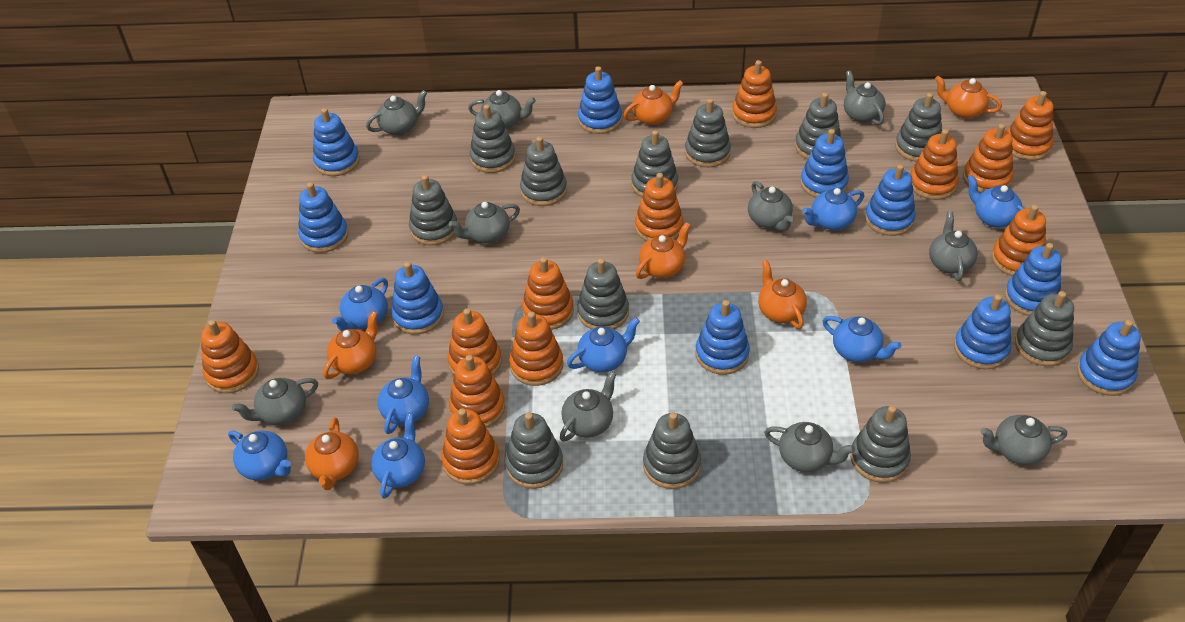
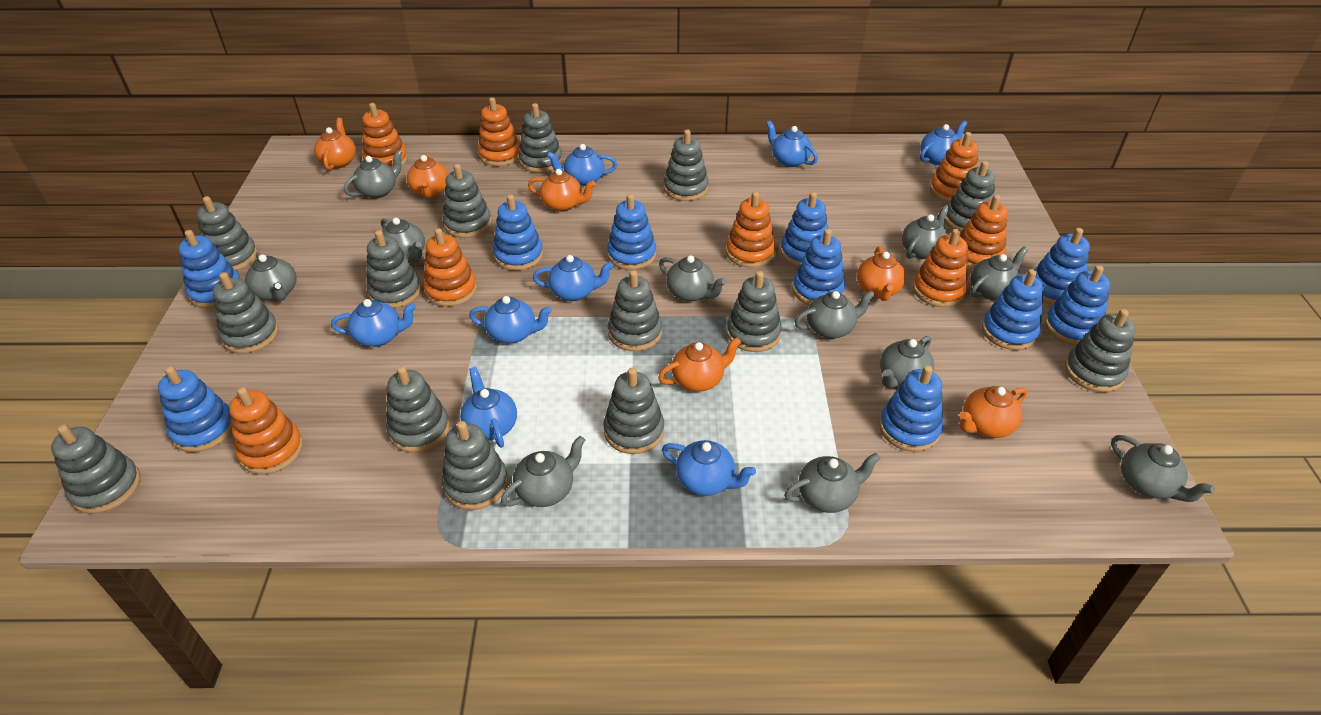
grey stacking toy: 12 -> 14
grey teapot: 10 -> 11
orange stacking toy: 12 -> 8

